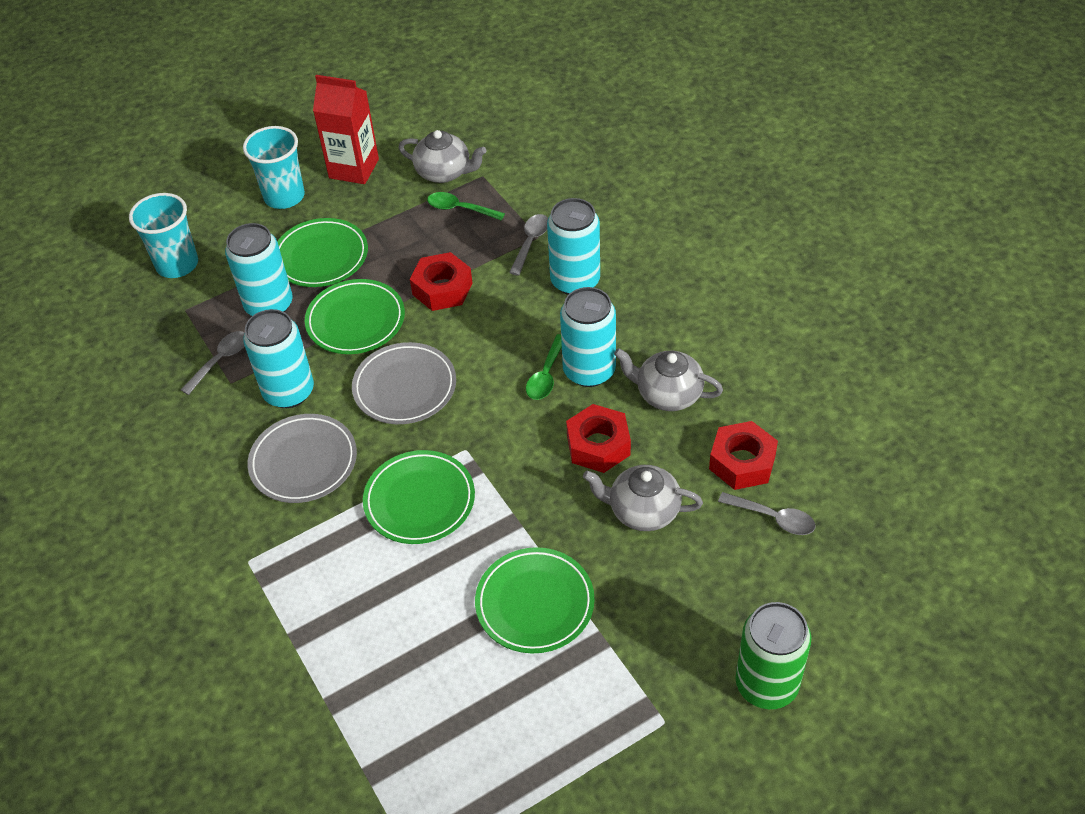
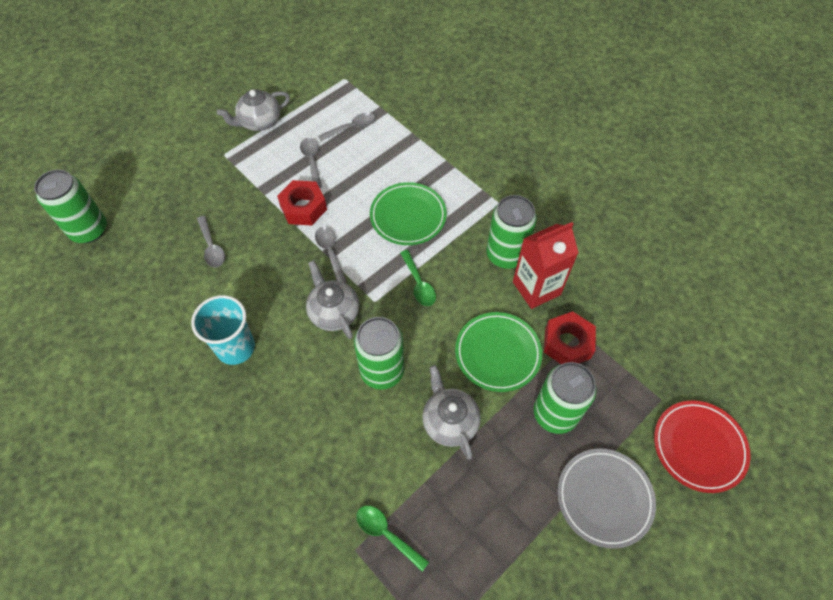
green can: 1 -> 4
green plate: 4 -> 2
grey plate: 2 -> 1
grey spoon: 3 -> 4
red nut: 3 -> 2
red plate: 0 -> 1
turquoise can: 4 -> 0
turquoise cup: 2 -> 1

